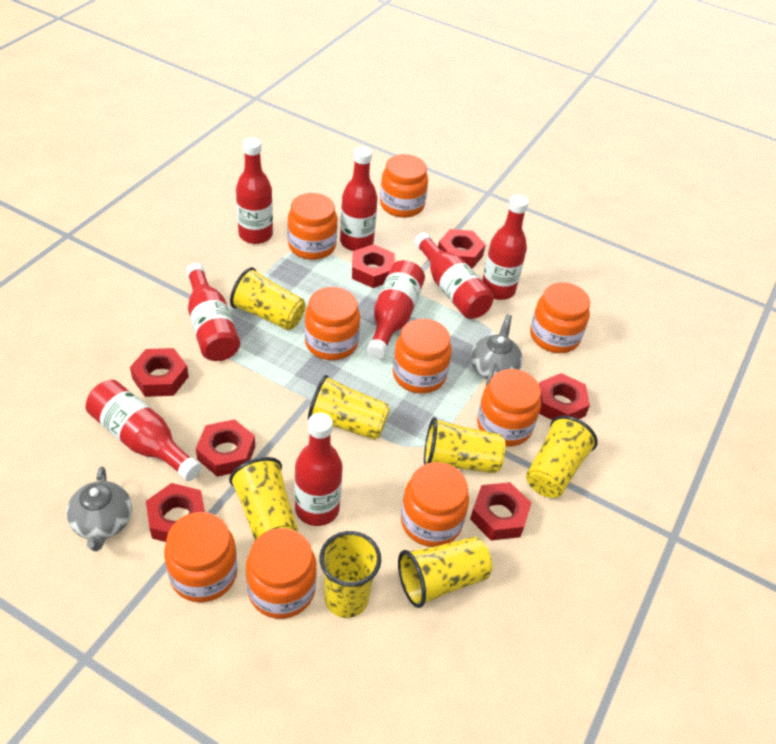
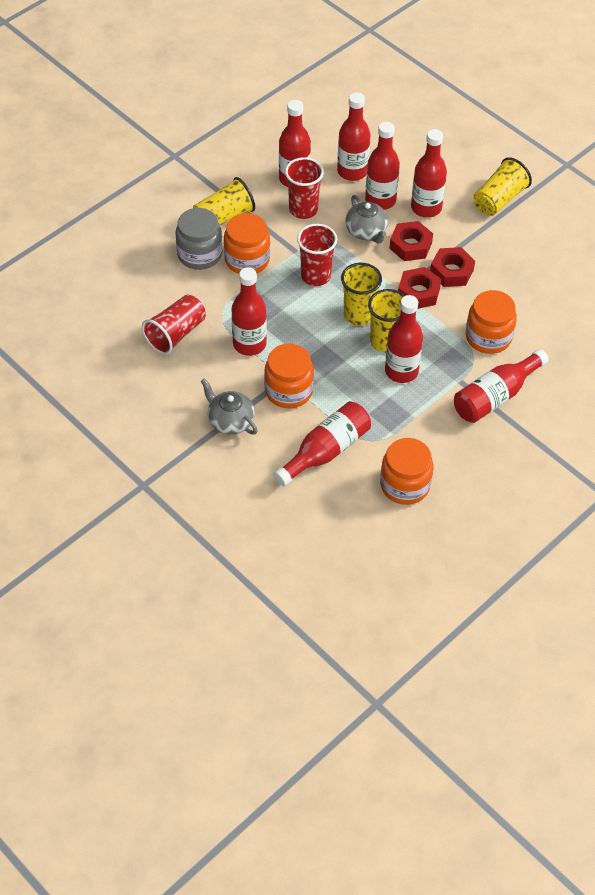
grey jar: 0 -> 1
orange jar: 9 -> 4
red cup: 0 -> 3
red nut: 7 -> 3
yellow cup: 7 -> 4

